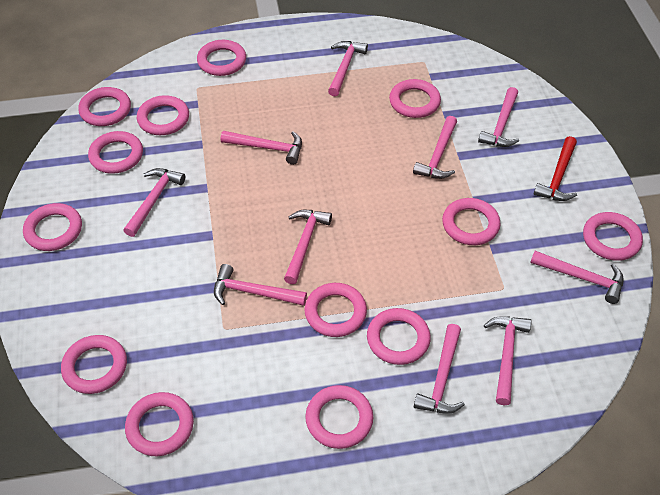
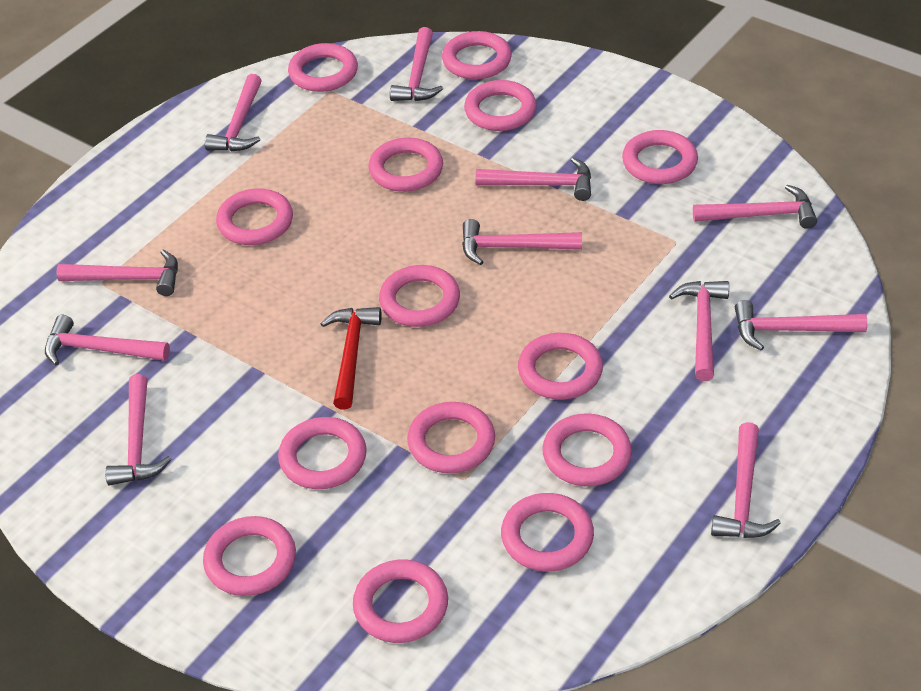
pink hammer: 10 -> 11
pink ring: 13 -> 14

